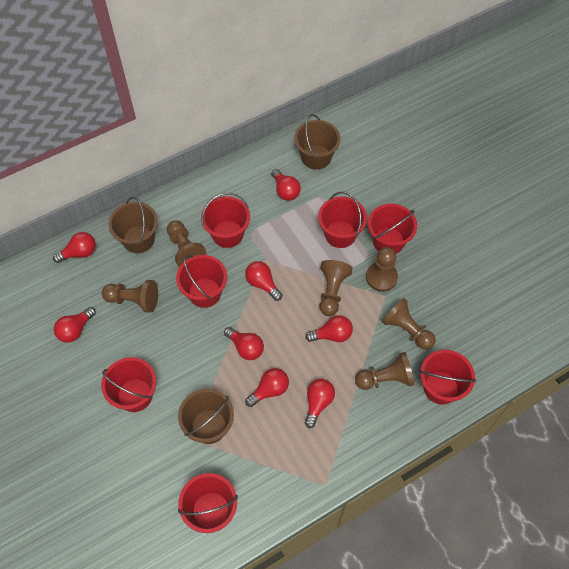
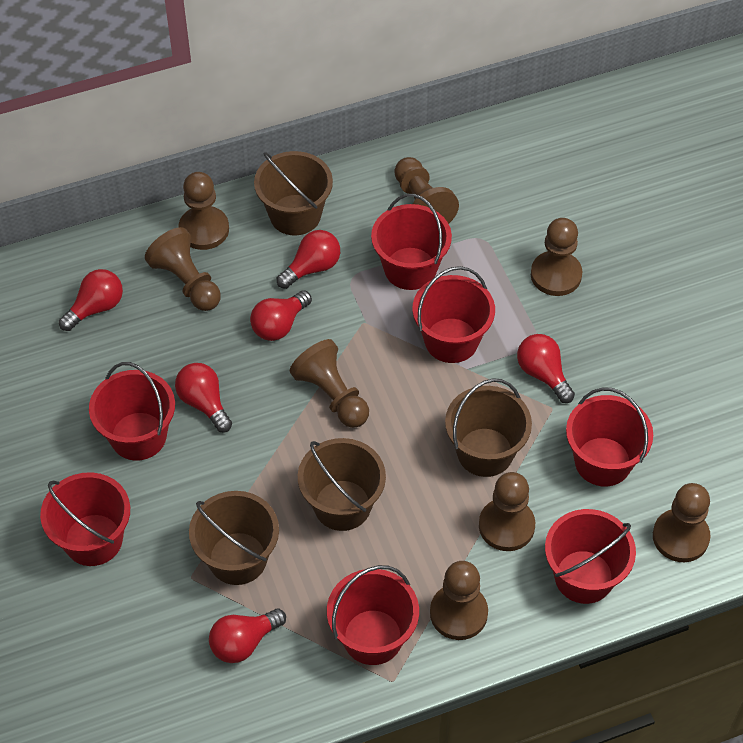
brown bucket: 3 -> 4
brown pawn: 6 -> 8
red light bulb: 8 -> 6

